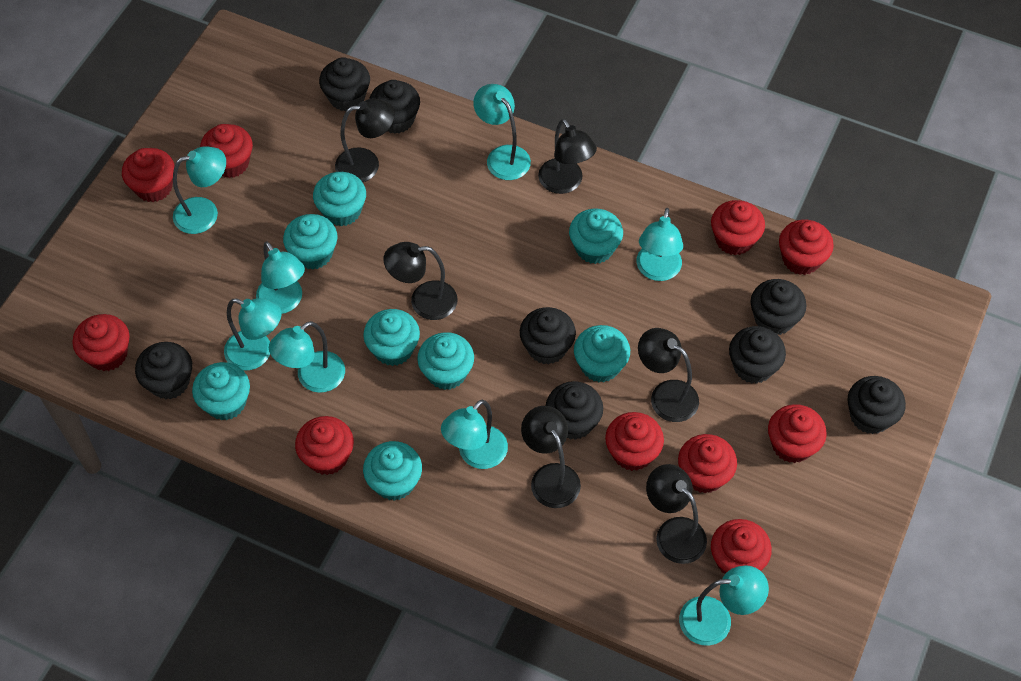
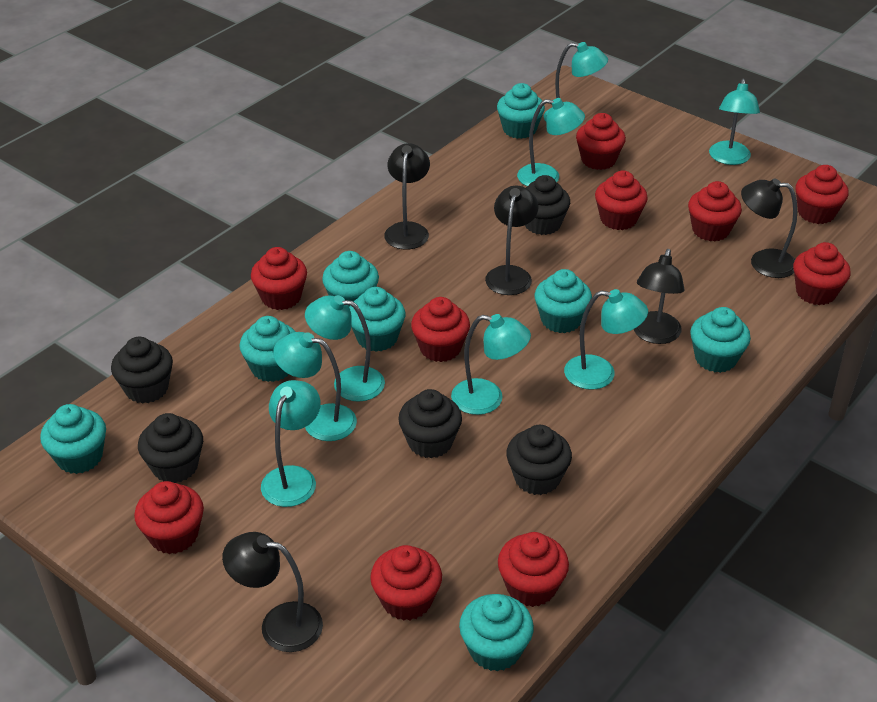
black cupcake: 8 -> 5
black lamp: 6 -> 5

